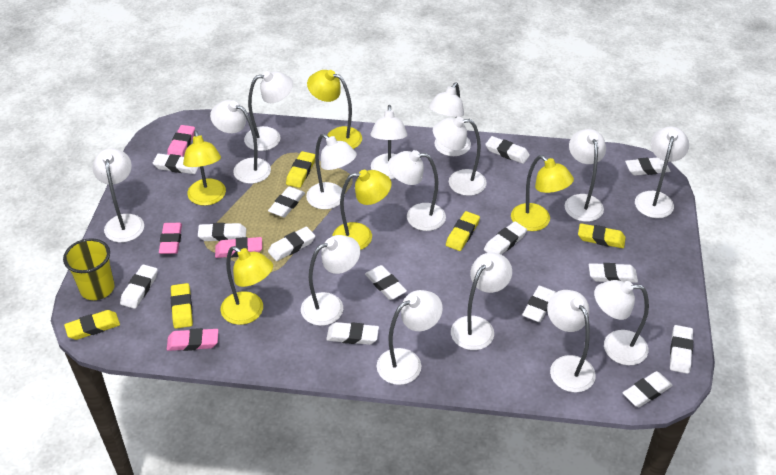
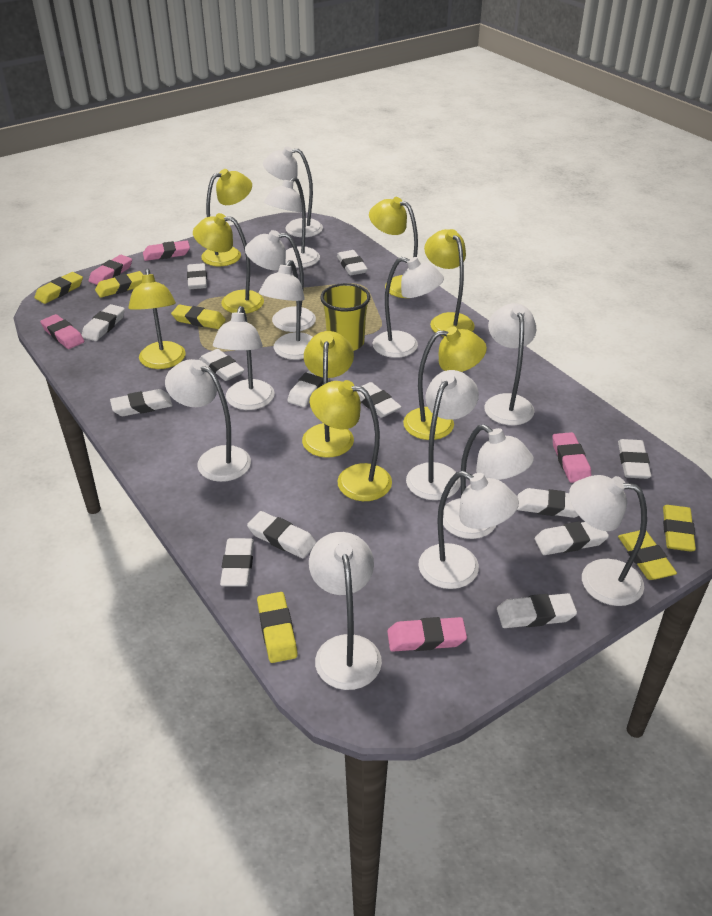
pink eraser: 4 -> 5
white eraser: 14 -> 13
white lamp: 15 -> 13
yellow eraser: 5 -> 6
yellow lamp: 5 -> 8

